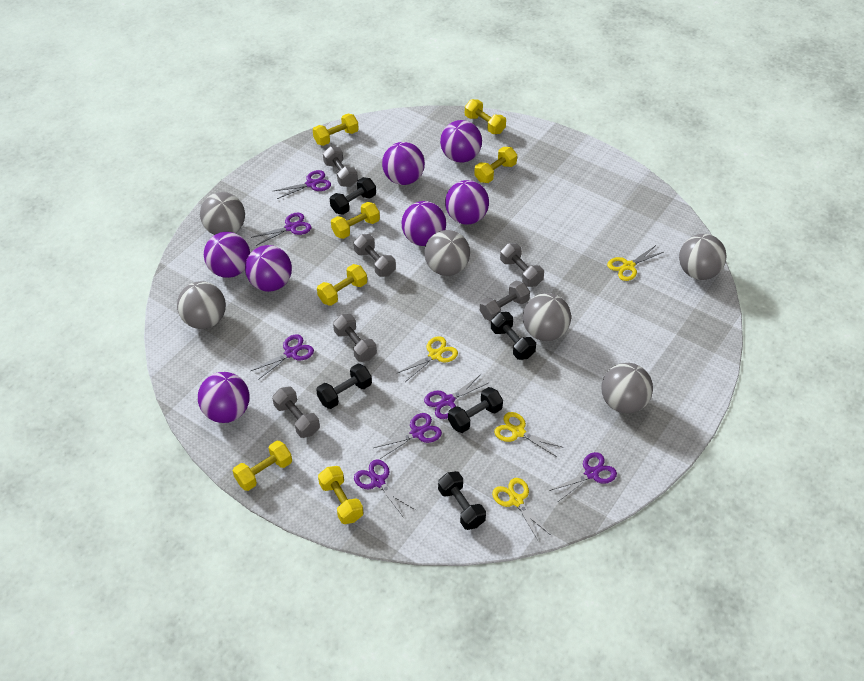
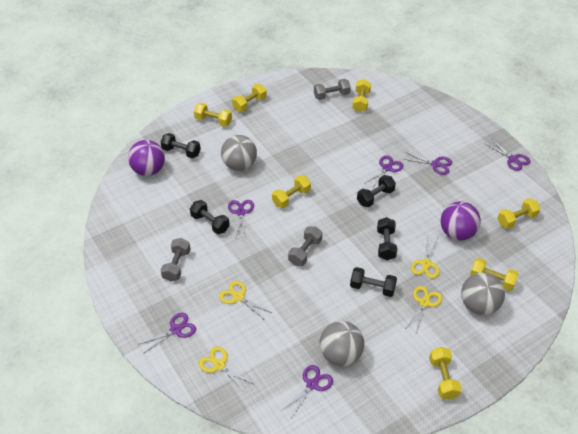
grey ball: 6 -> 3
grey dumbbell: 6 -> 3
purple ball: 7 -> 2
purple scissors: 7 -> 6

